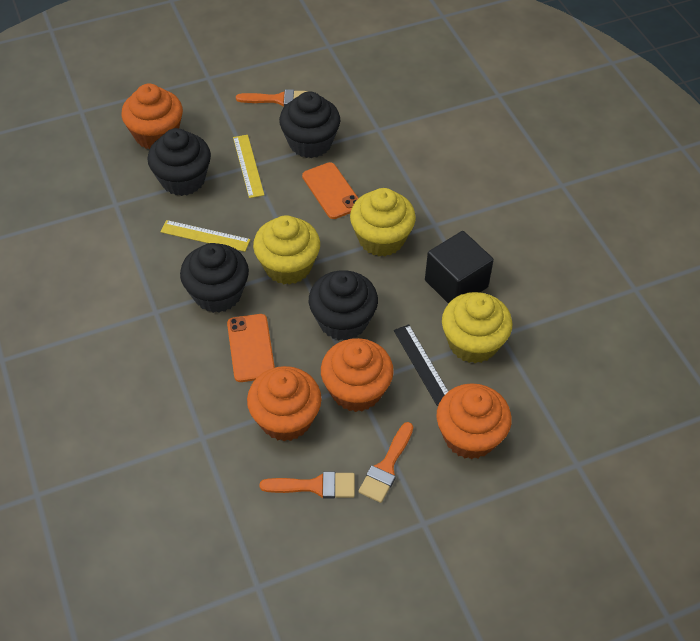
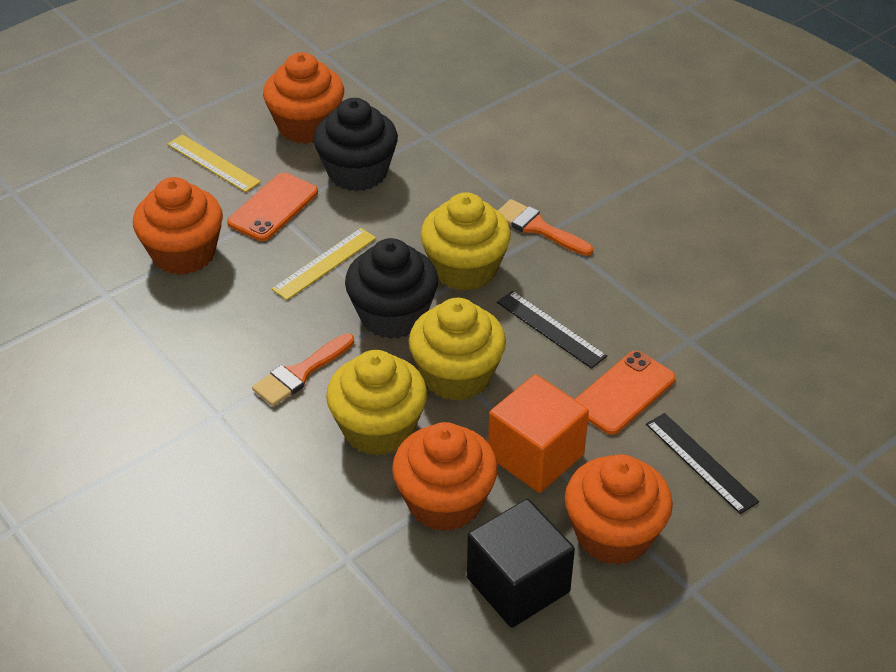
black cupcake: 4 -> 2
black ruler: 1 -> 2
orange brush: 3 -> 2
orange cube: 0 -> 1

